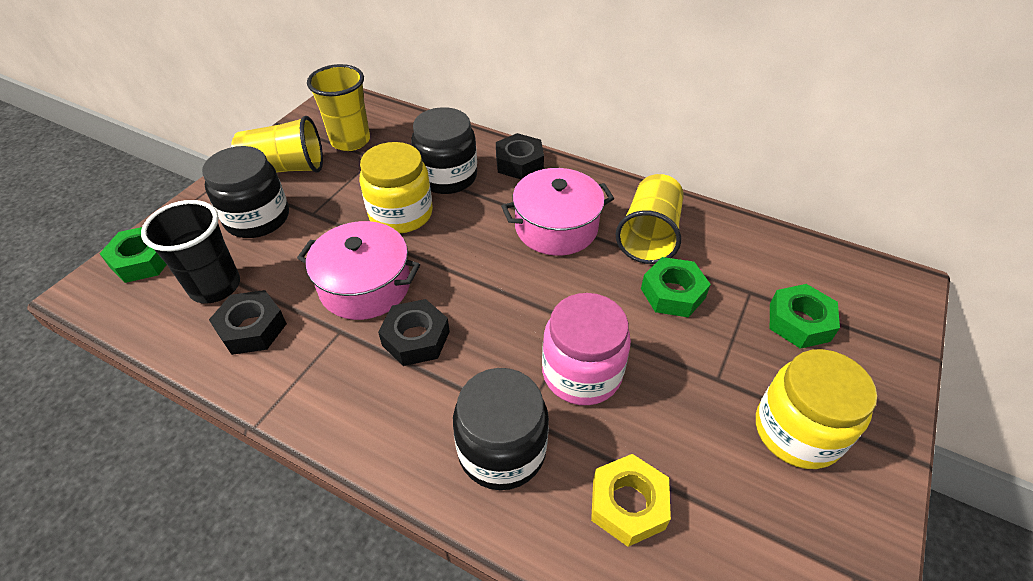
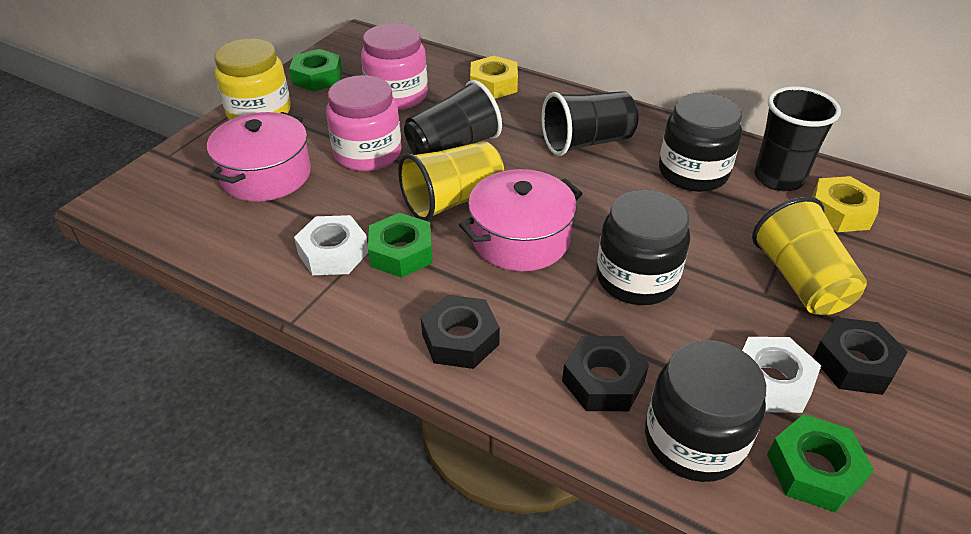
black cup: 1 -> 3
pink jar: 1 -> 2
white nut: 0 -> 2
yellow cup: 3 -> 2
yellow jar: 2 -> 1
yellow nut: 1 -> 2

